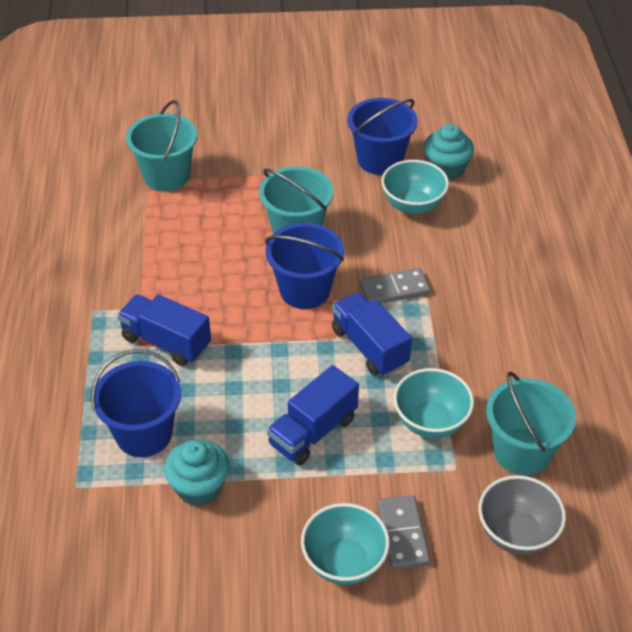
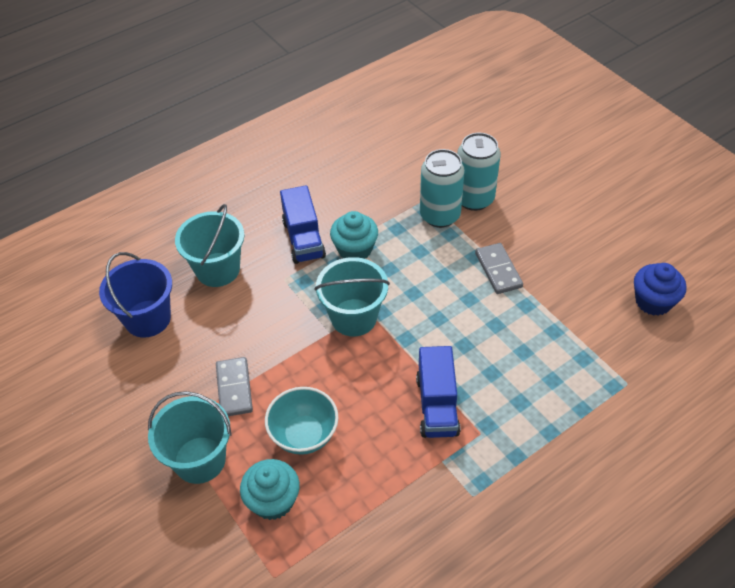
blue bucket: 3 -> 1
blue cupcake: 0 -> 1
blue truck: 3 -> 2
grey bowl: 1 -> 0
turquoise bowl: 3 -> 1
turquoise can: 0 -> 2

